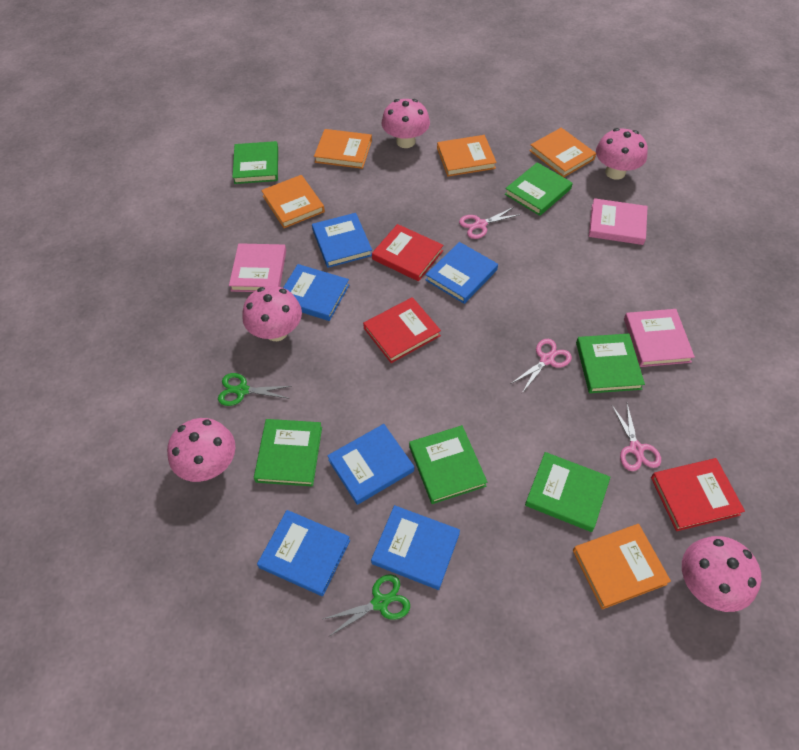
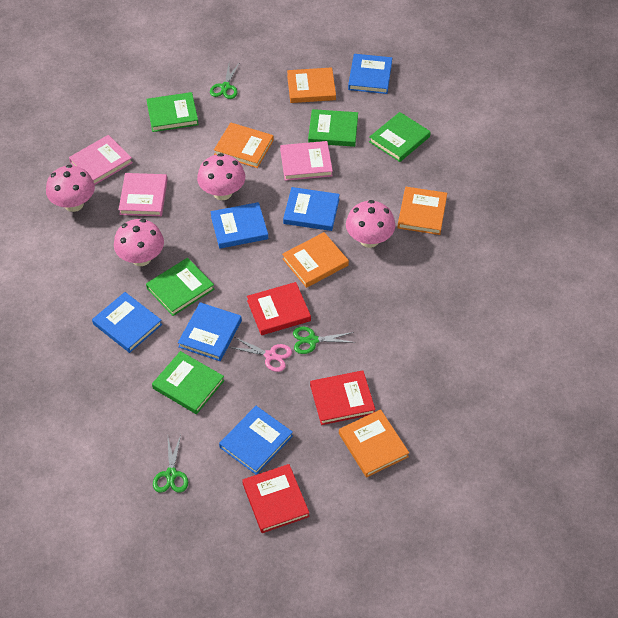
green book: 6 -> 5
green scissors: 2 -> 3
pink mushroom: 5 -> 4
pink scissors: 3 -> 1

